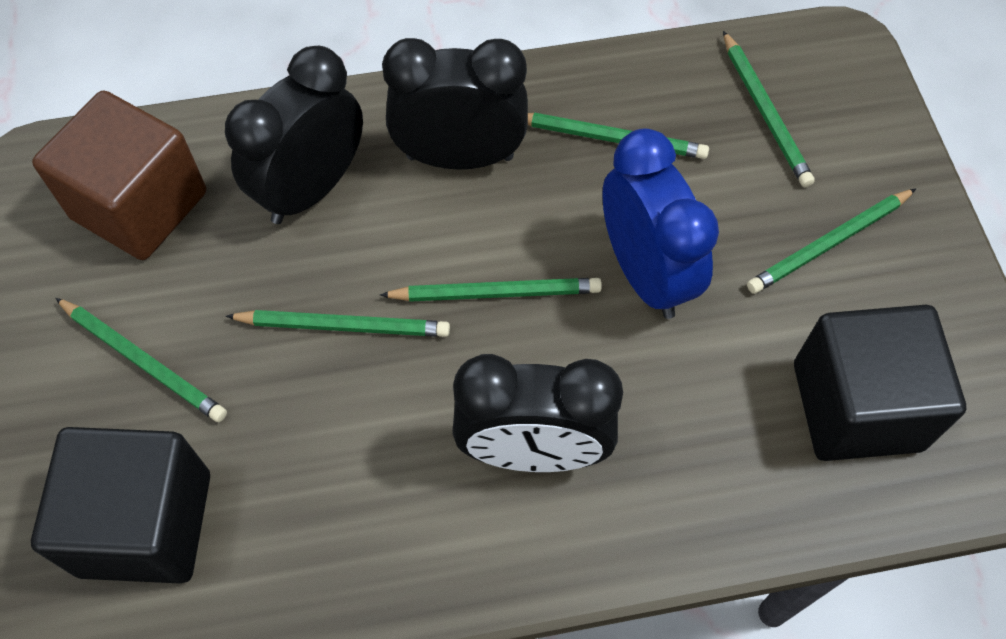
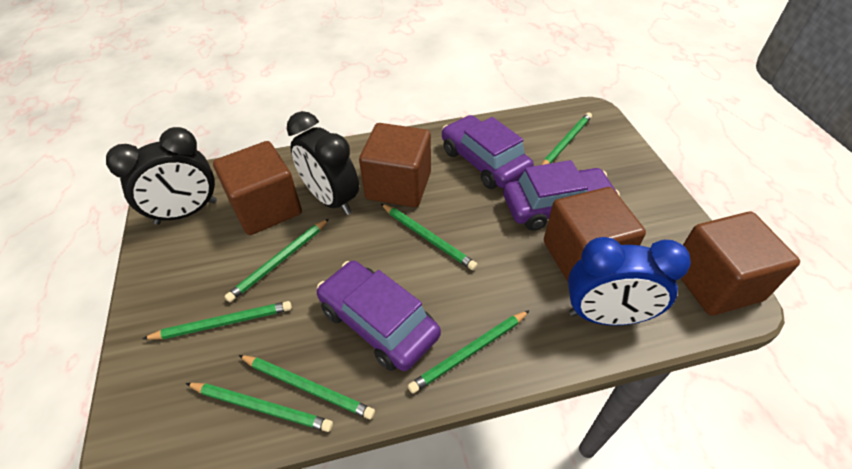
black clock: 3 -> 2
black cube: 2 -> 0
brown cube: 1 -> 4
green pencil: 6 -> 7
purple car: 0 -> 3

